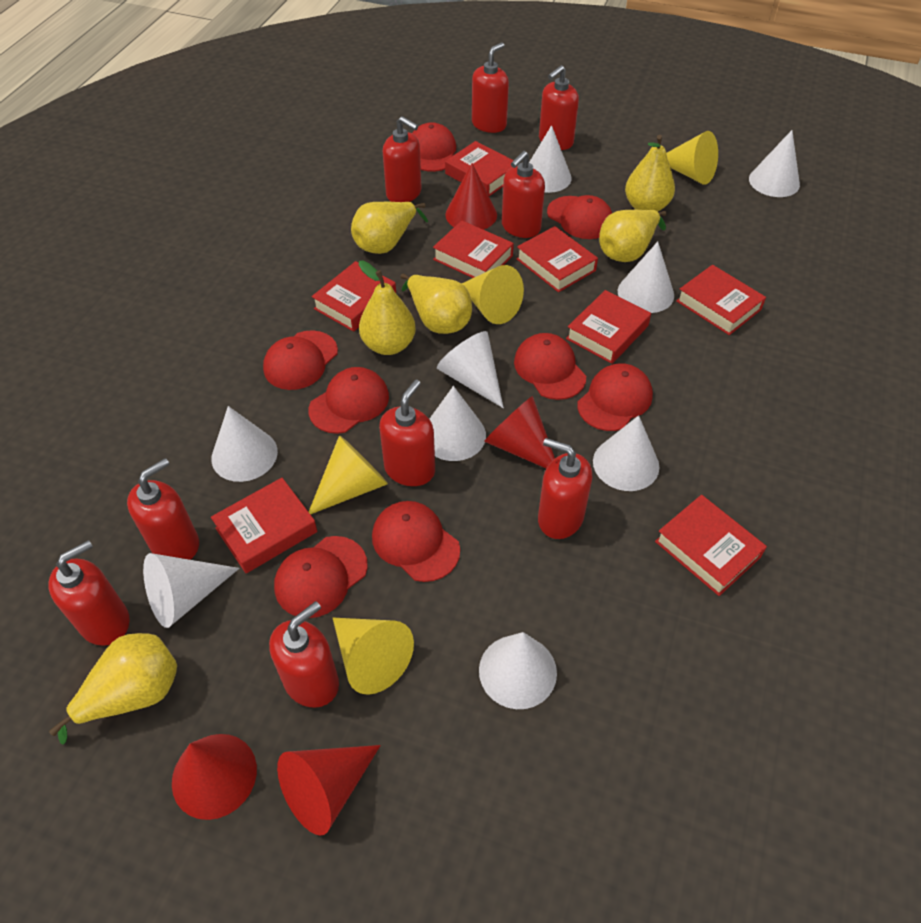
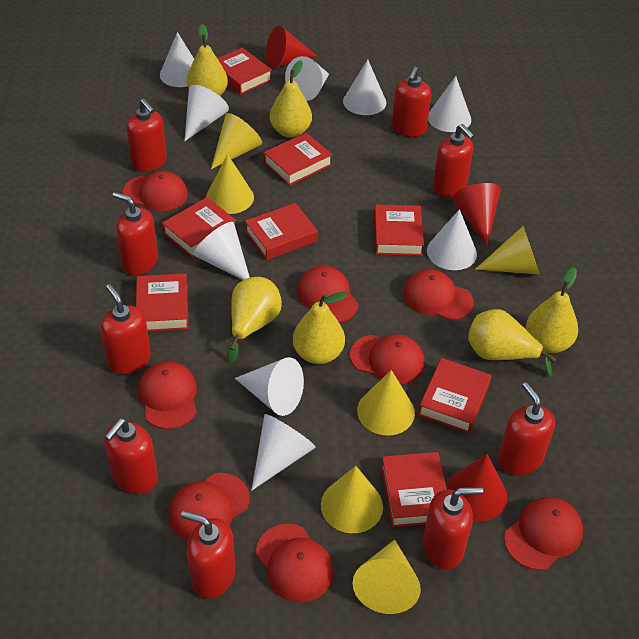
red cone: 4 -> 3
yellow cone: 4 -> 6

